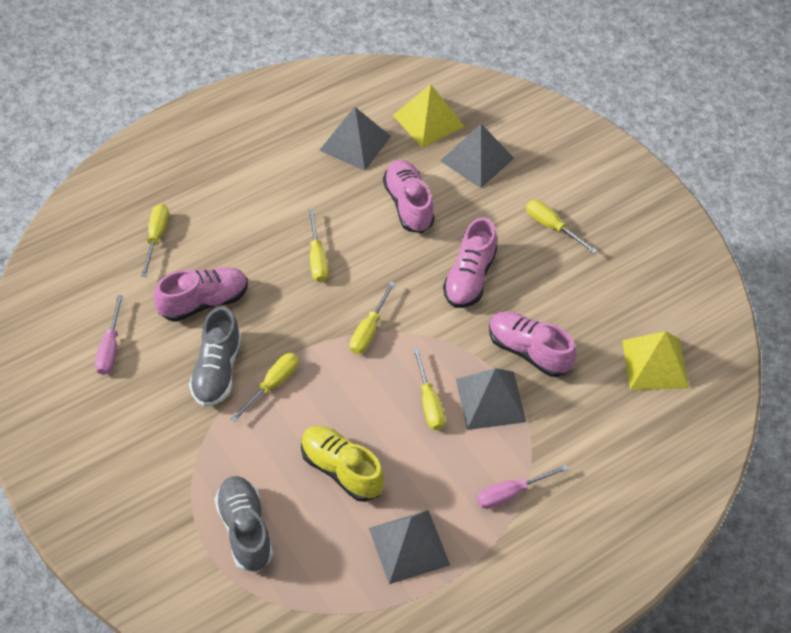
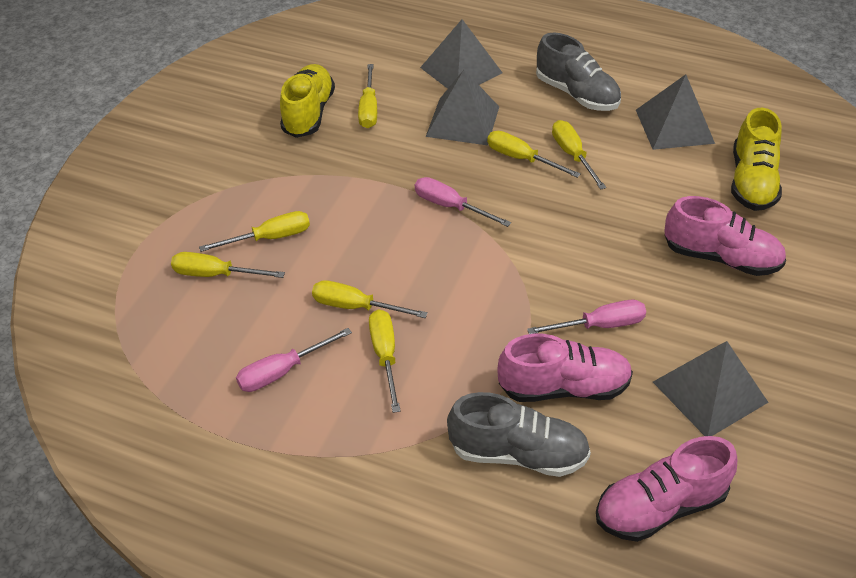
pink screwdriver: 2 -> 3
pink shoe: 4 -> 3
yellow pyramid: 2 -> 0
yellow screwdriver: 6 -> 7
yellow shoe: 1 -> 2

